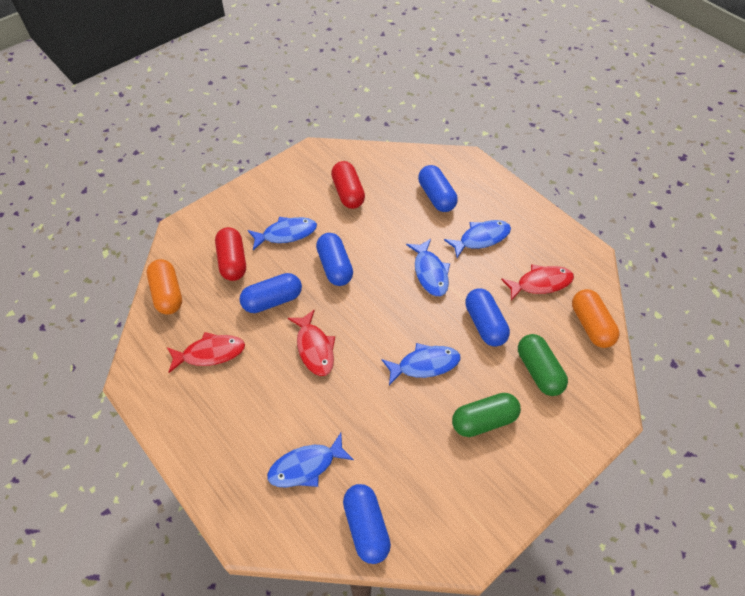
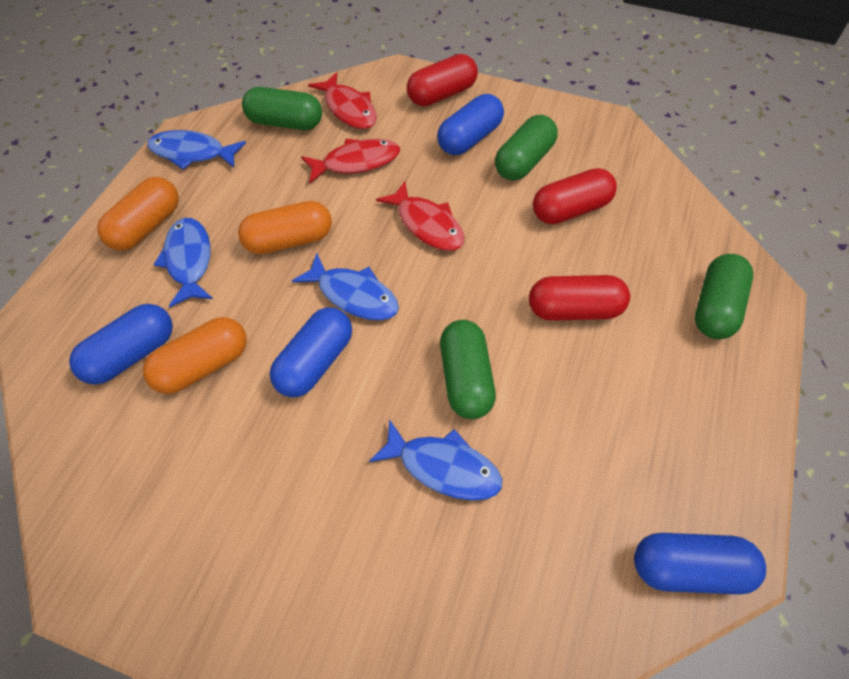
blue capsule: 5 -> 4
blue fish: 5 -> 4
green capsule: 2 -> 4
orange capsule: 2 -> 3
red capsule: 2 -> 3

